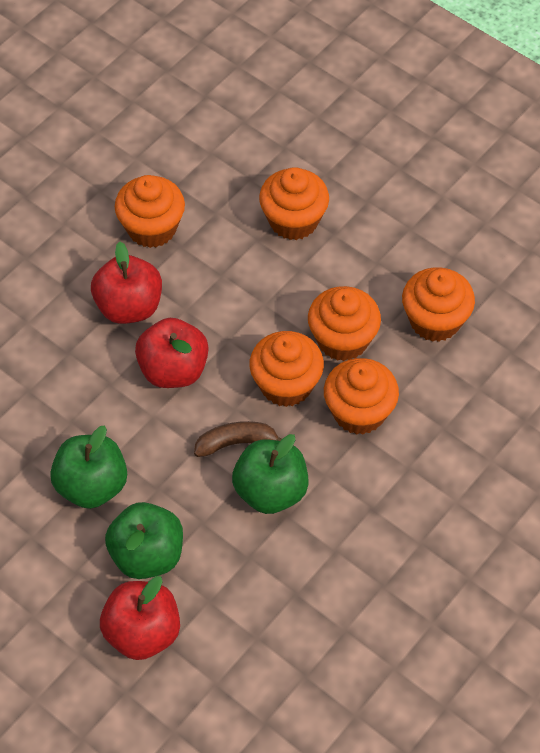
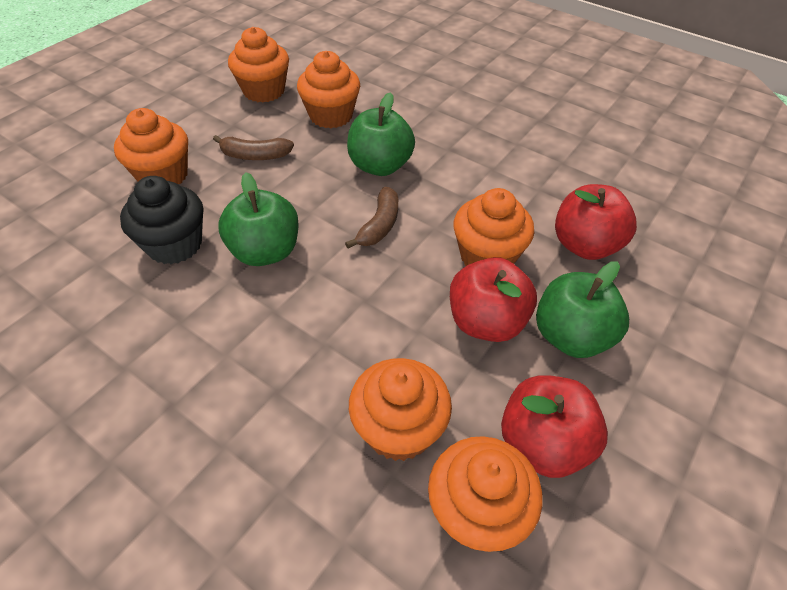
black cupcake: 0 -> 1
brown banana: 1 -> 2

